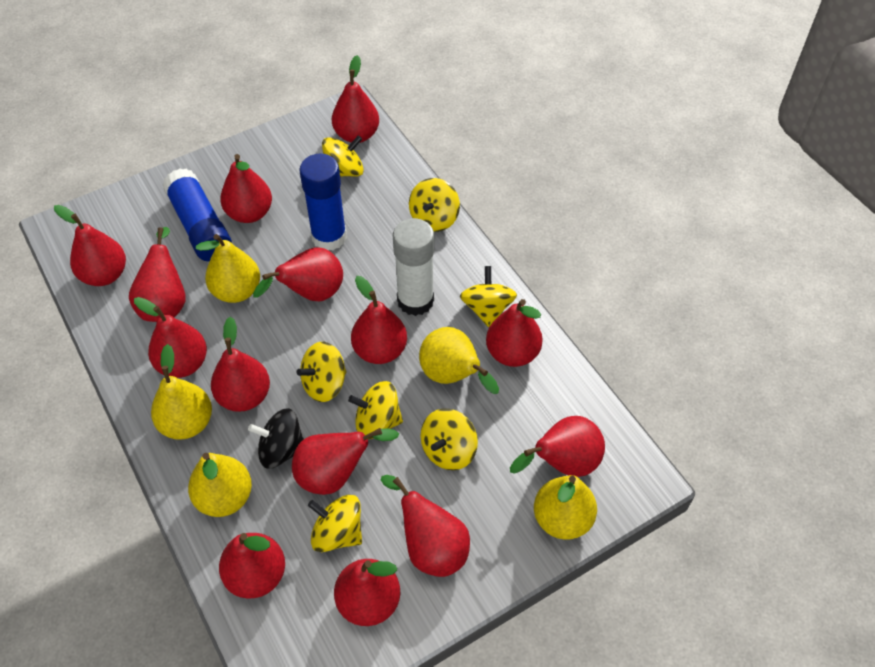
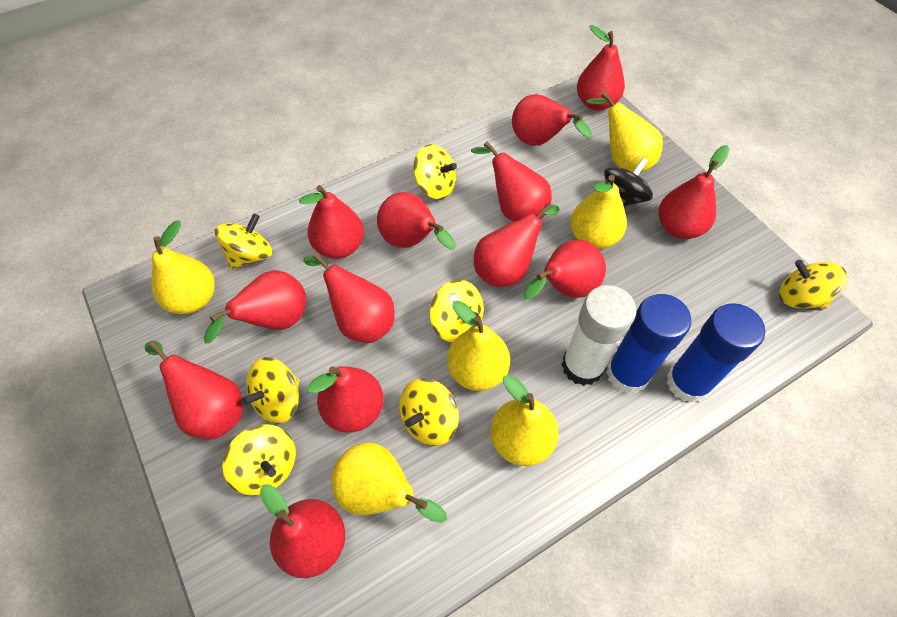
red pear: 14 -> 13
yellow pear: 5 -> 6

